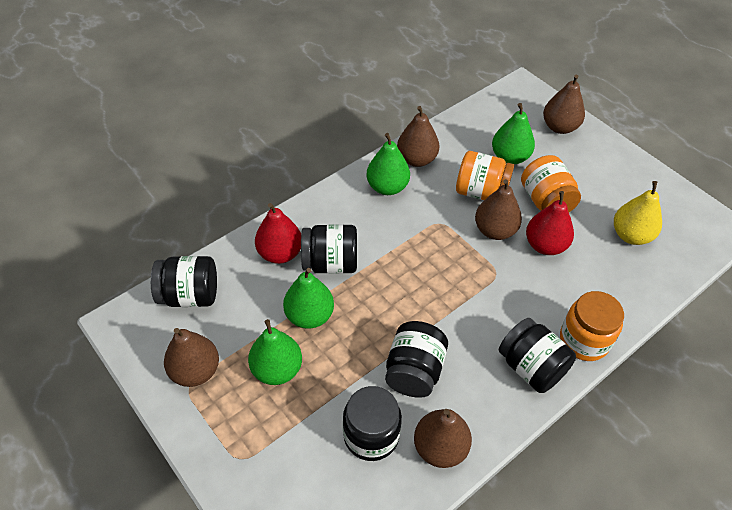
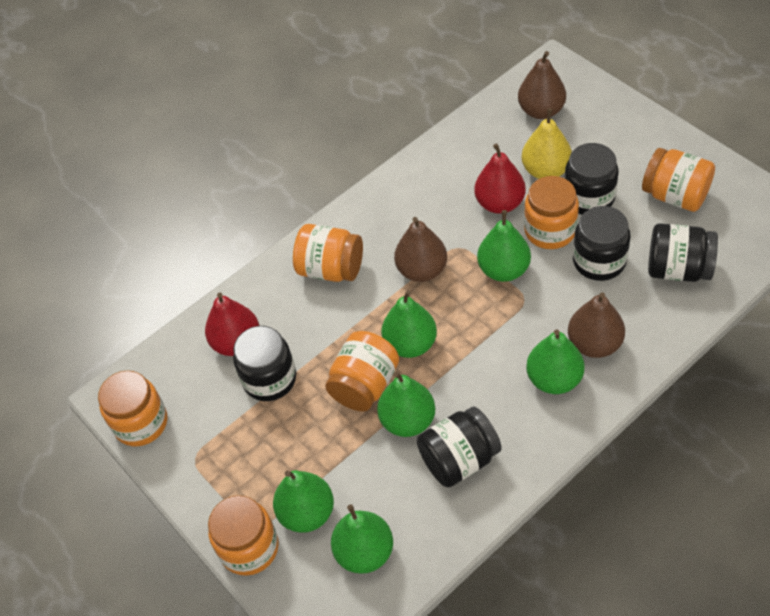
brown pear: 5 -> 3
green pear: 4 -> 6
orange jar: 3 -> 6

